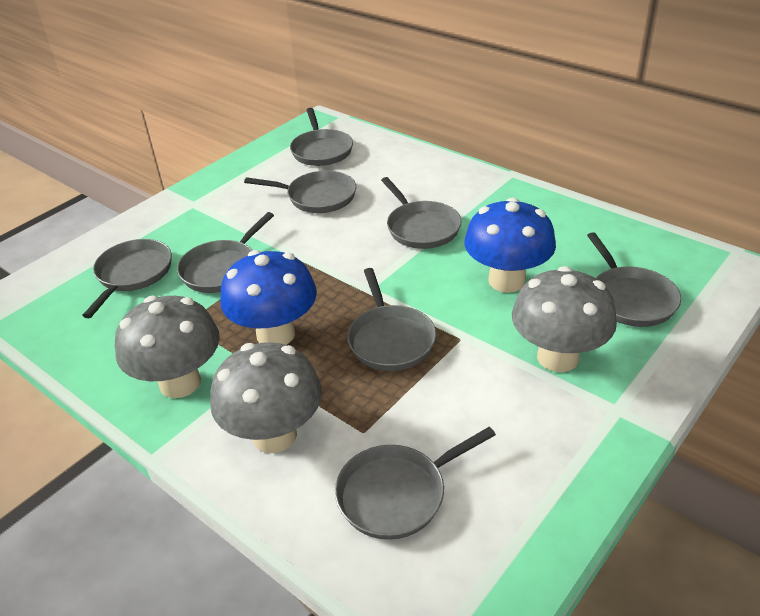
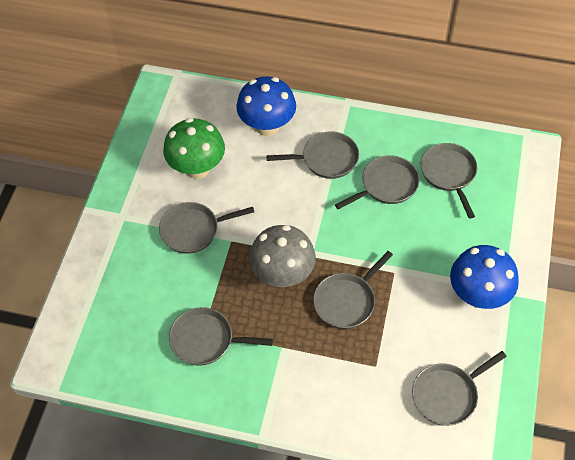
green mushroom: 0 -> 1
grey mushroom: 3 -> 1
grey pan: 8 -> 7

